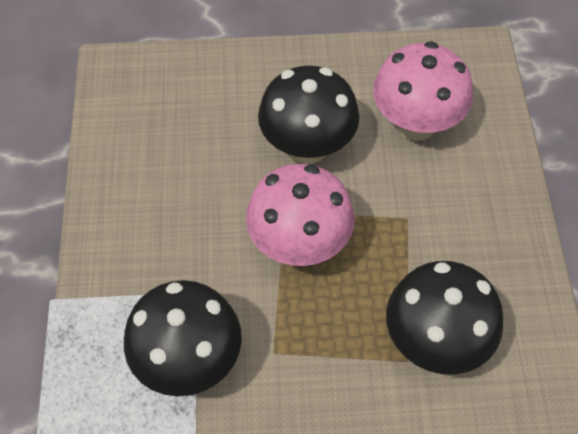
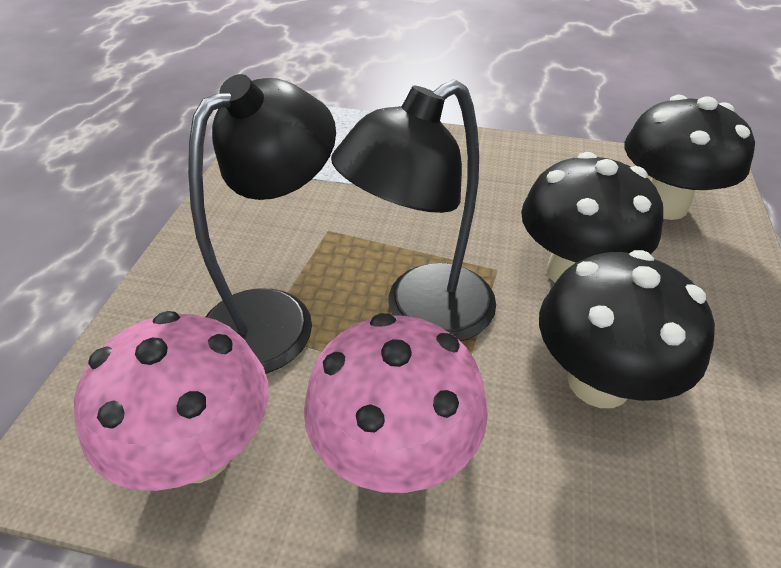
black lamp: 0 -> 2

